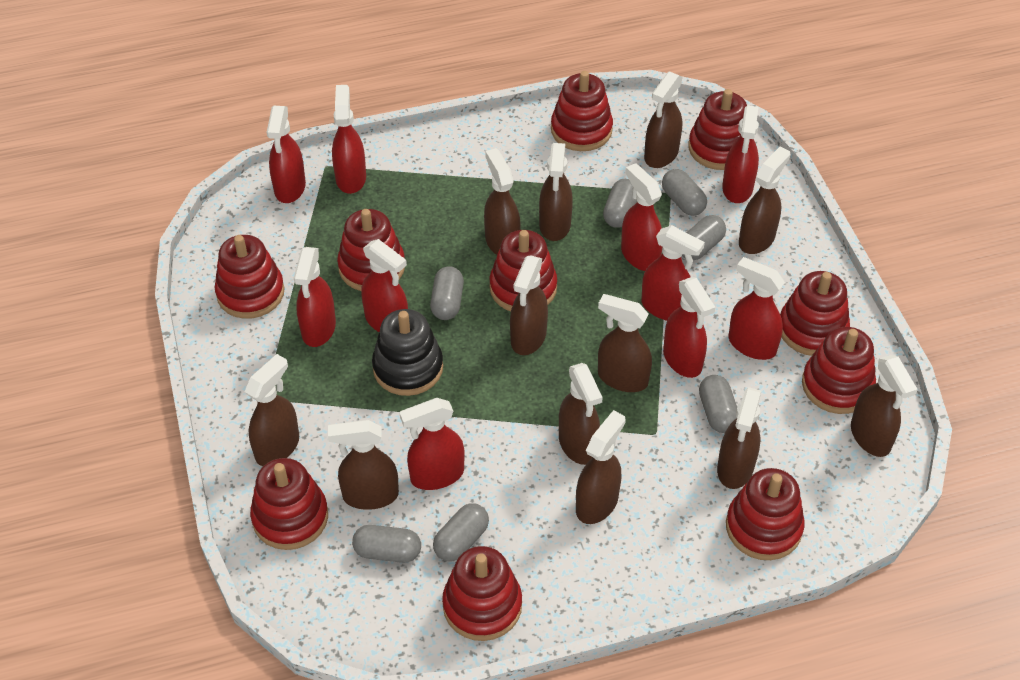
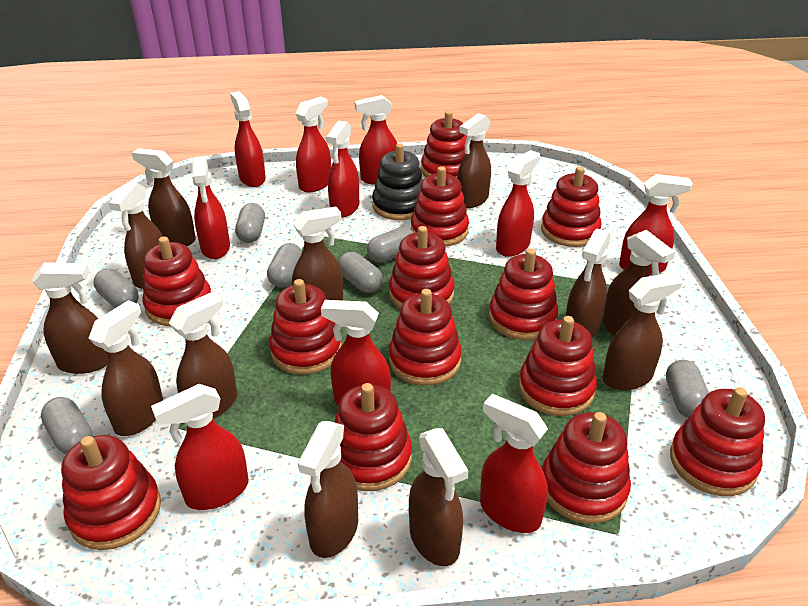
red stacking toy: 10 -> 13

